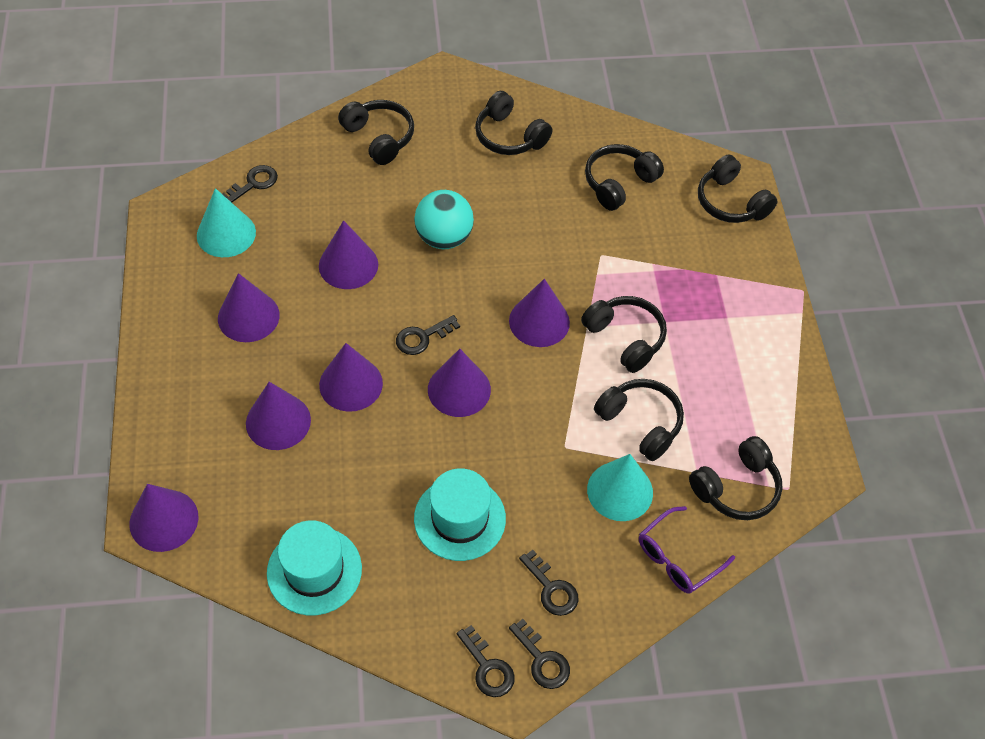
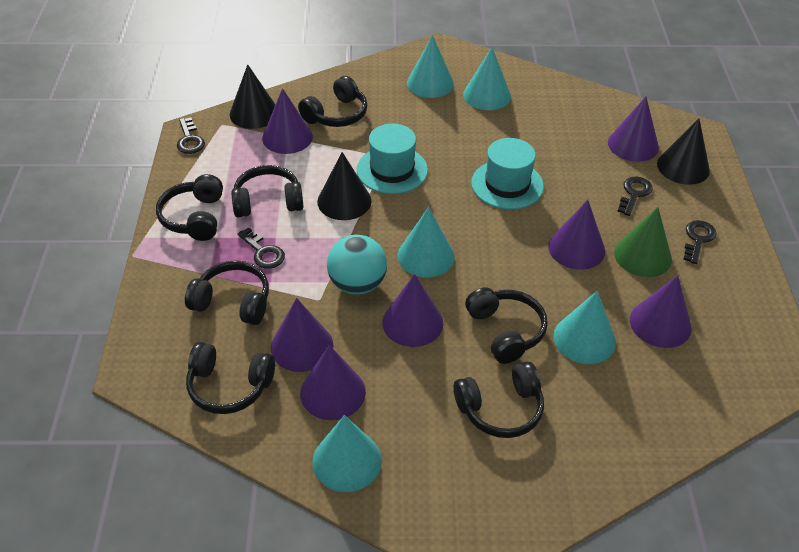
black cone: 0 -> 3
black key: 5 -> 4
green cone: 0 -> 1
purple glasses: 1 -> 0
turquoise cone: 2 -> 5

